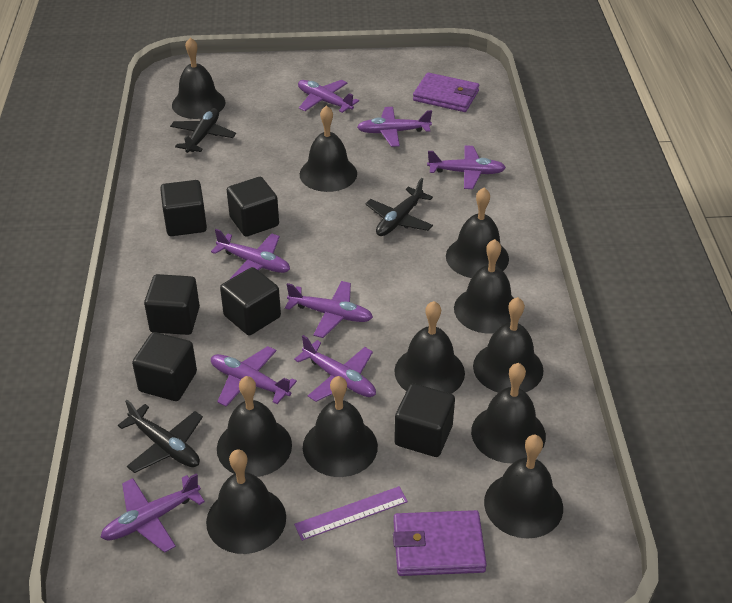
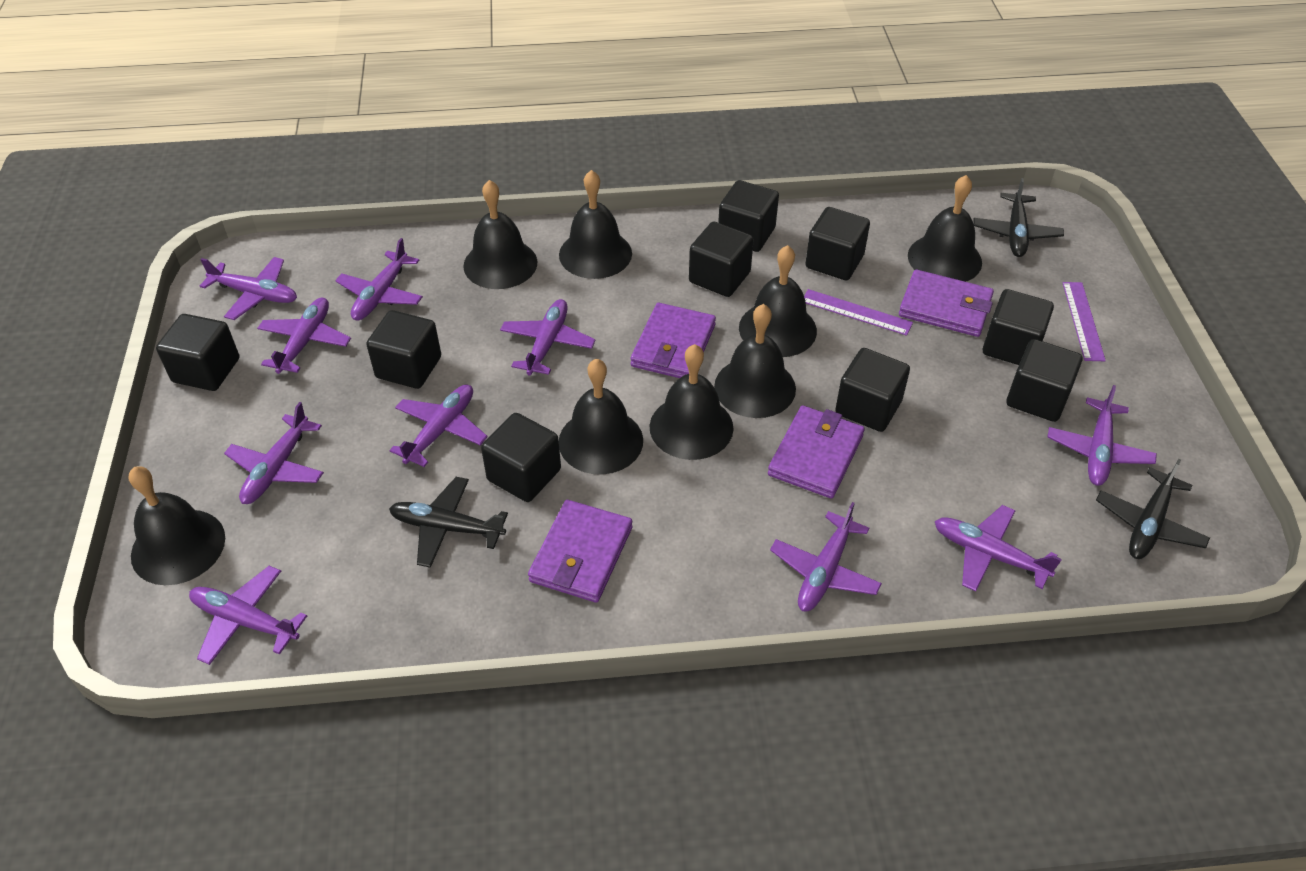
black bell: 11 -> 8
black cube: 6 -> 9
purple plane: 8 -> 10
purple ruler: 1 -> 2
purple wallet: 2 -> 4

